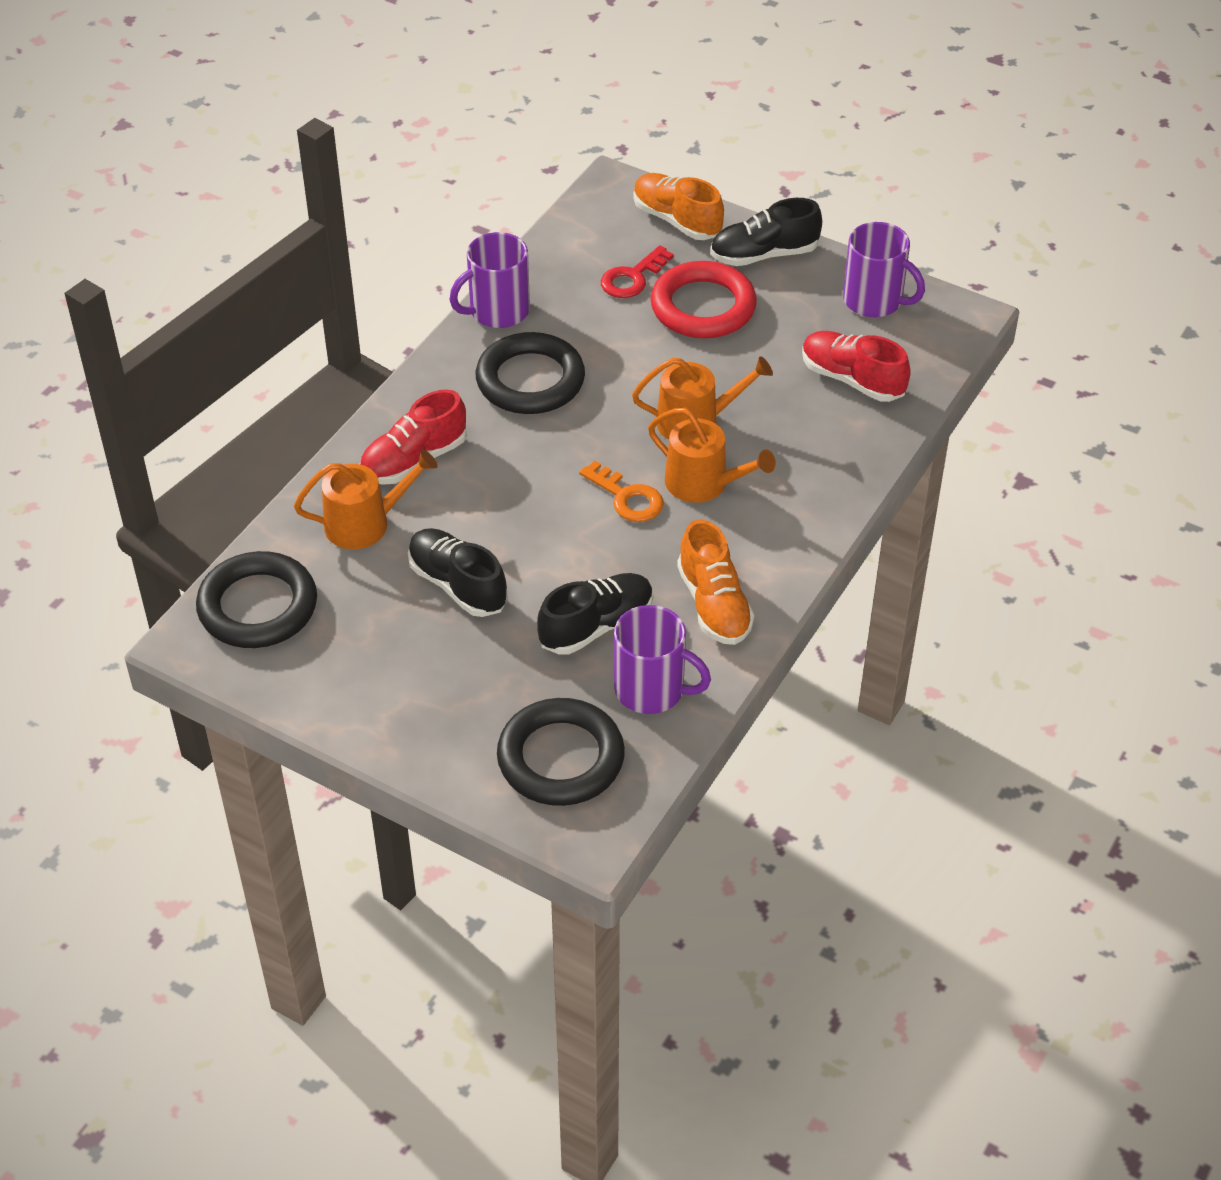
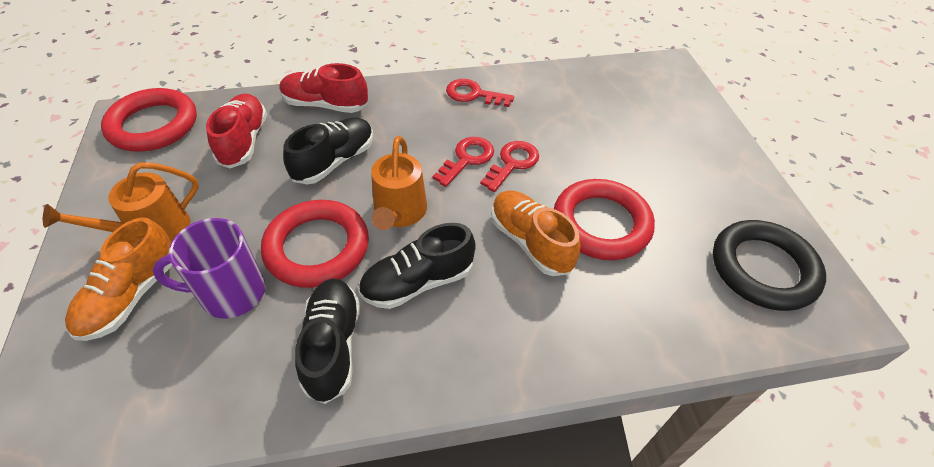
black ring: 3 -> 1
orange key: 1 -> 0
orange watering can: 3 -> 2
purple mug: 3 -> 1
red key: 1 -> 3
red ring: 1 -> 3

